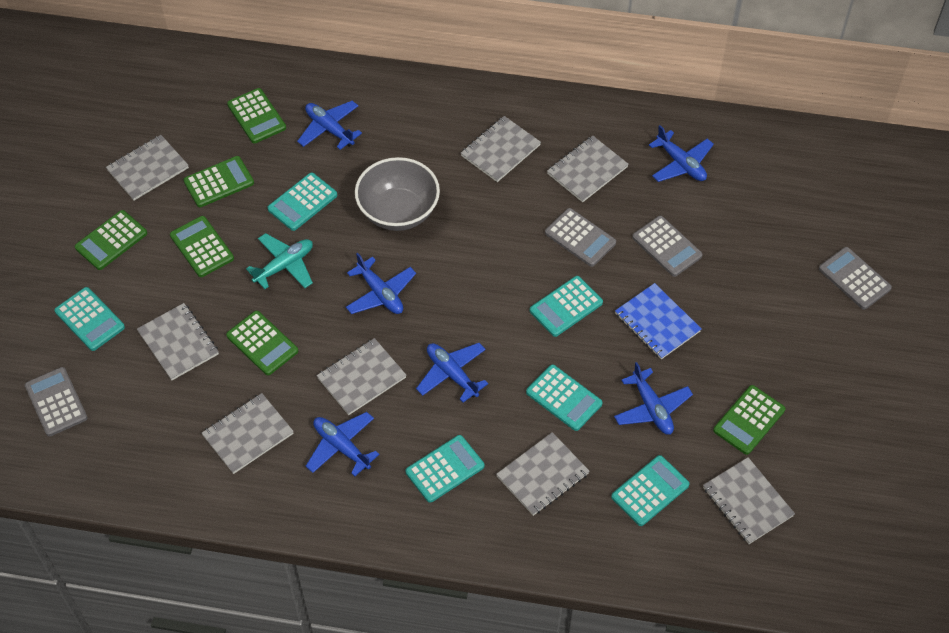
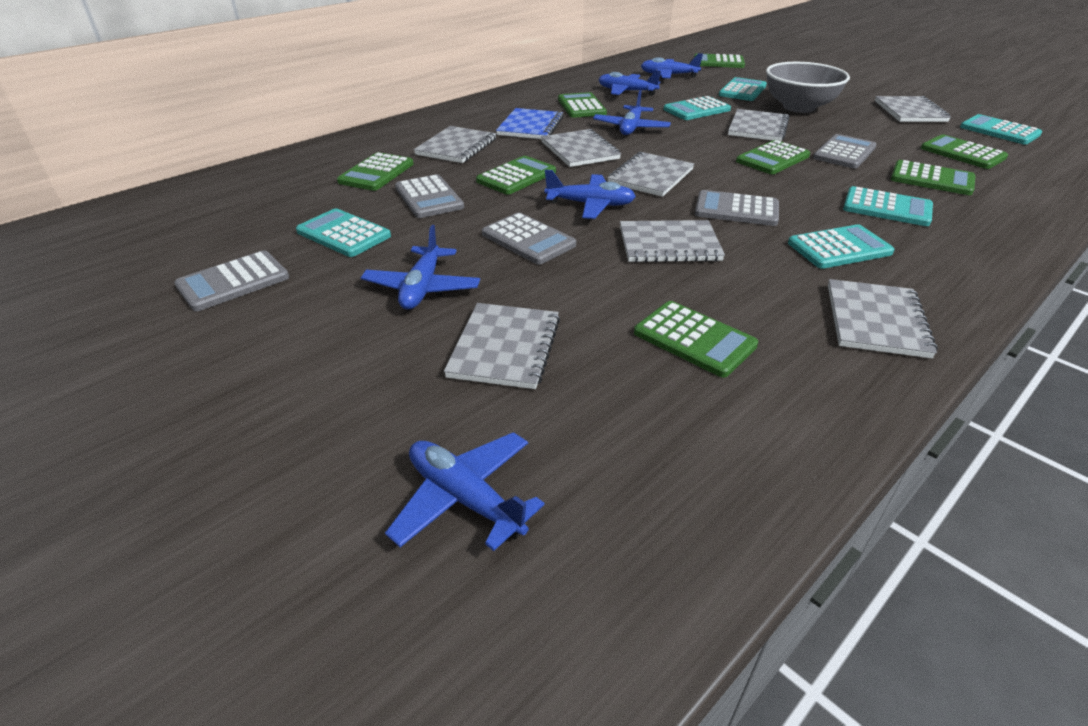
green calculator: 6 -> 8
grey calculator: 4 -> 5
turquoise plane: 1 -> 0

